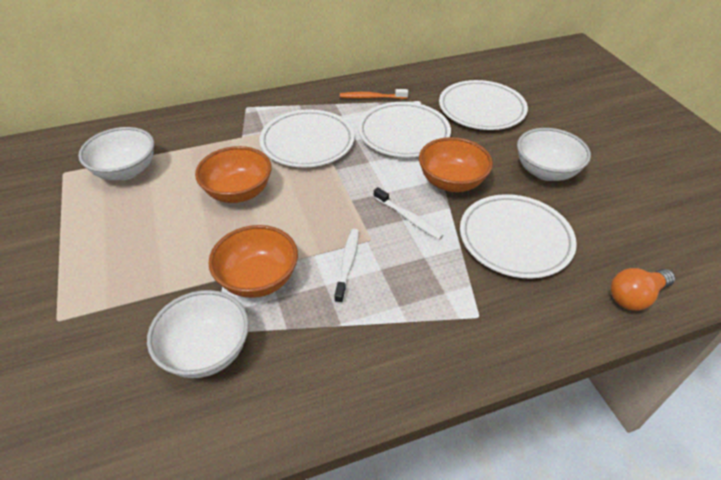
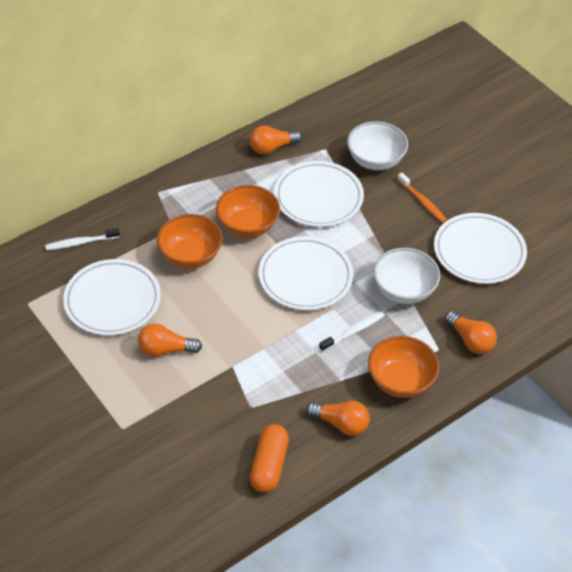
orange capsule: 0 -> 1
orange light bulb: 1 -> 4
white bowl: 3 -> 2

